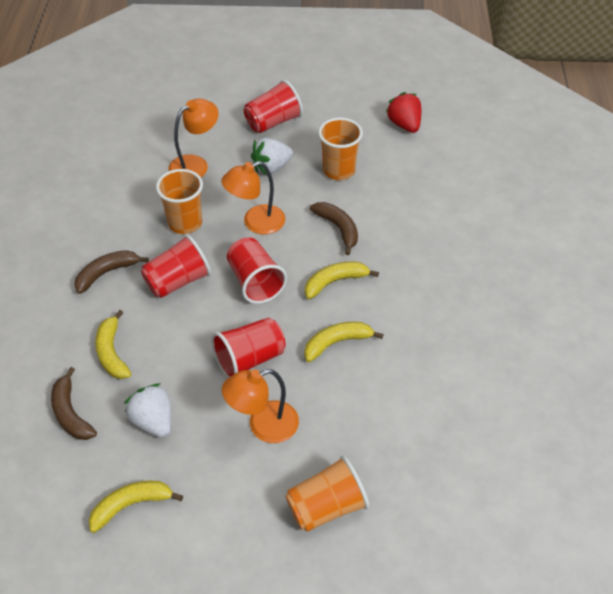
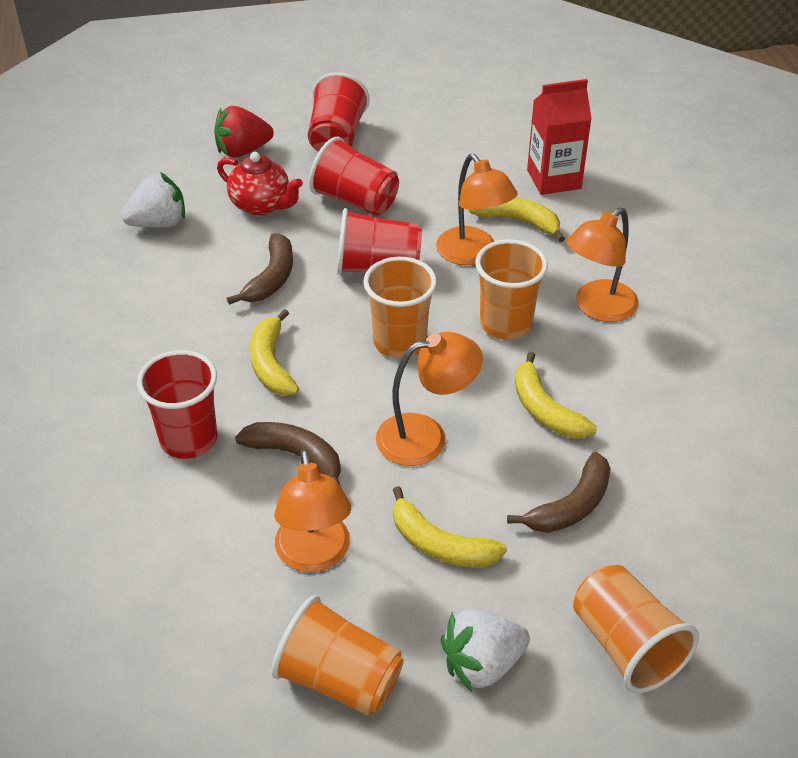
orange cup: 3 -> 4
orange lamp: 3 -> 4
red carton: 0 -> 1
red teapot: 0 -> 1

